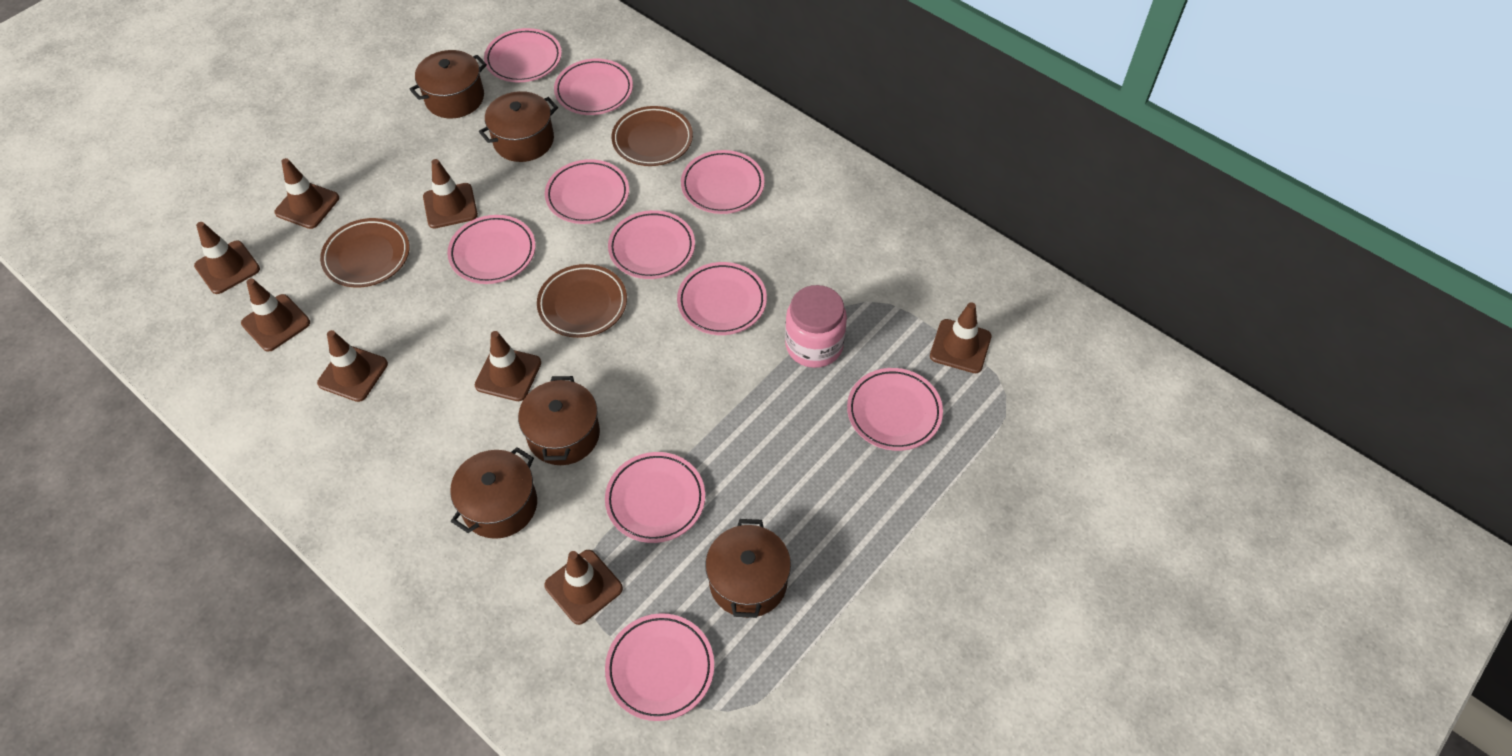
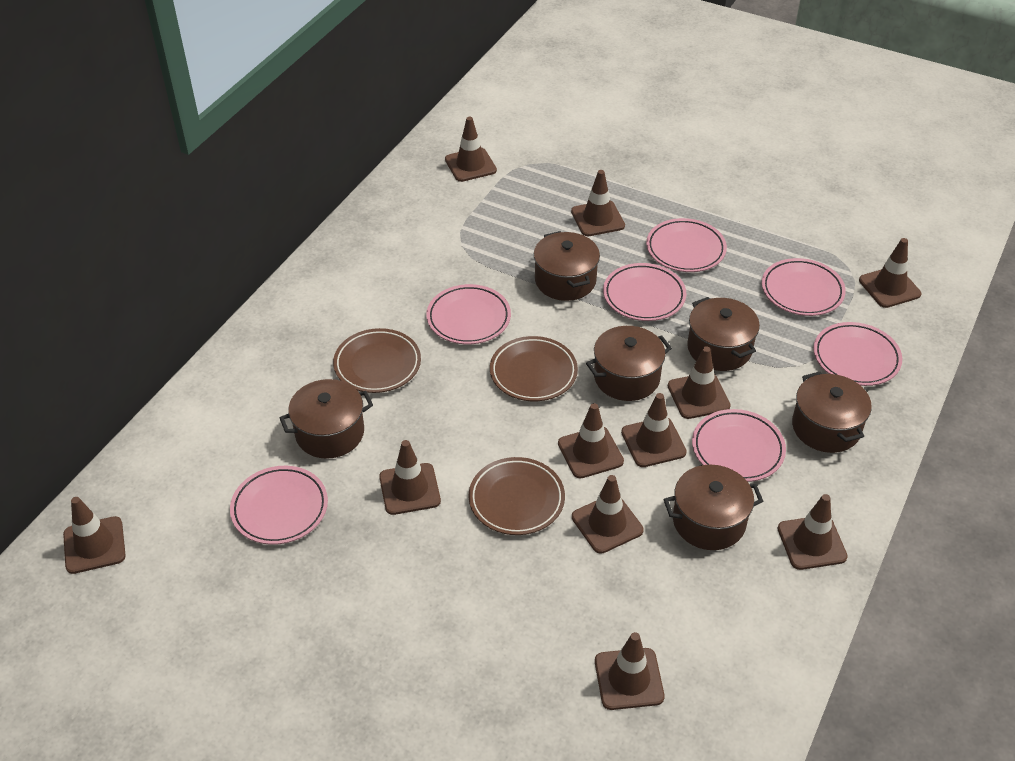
brown pot: 5 -> 6
brown traffic cone: 8 -> 11
pink jar: 1 -> 0
pink plate: 10 -> 7

